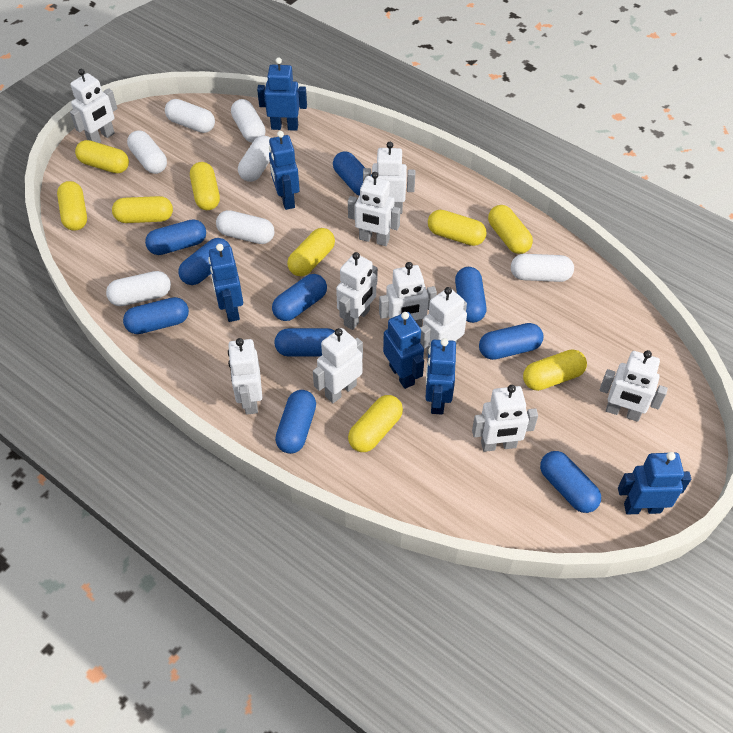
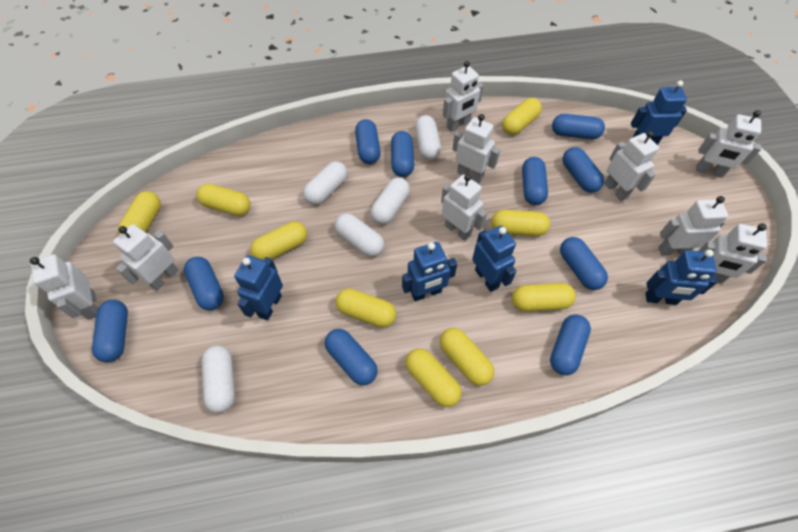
blue robot: 6 -> 5
white capsule: 7 -> 5
white robot: 10 -> 9

